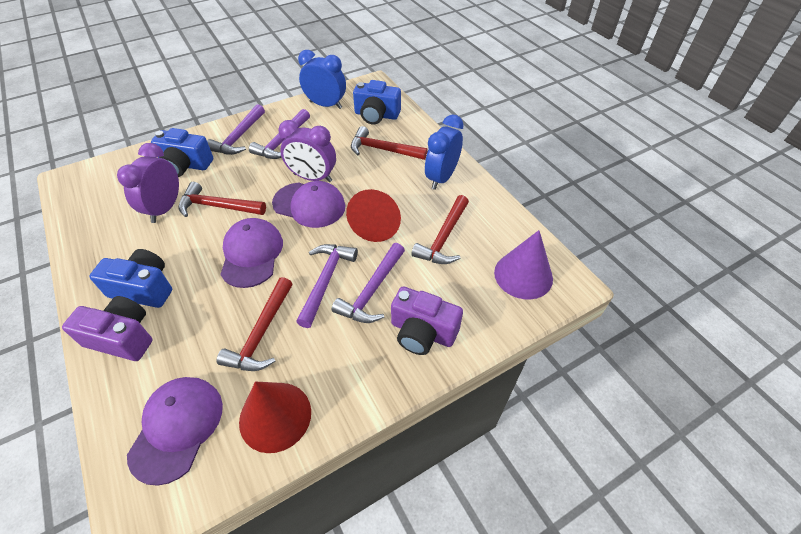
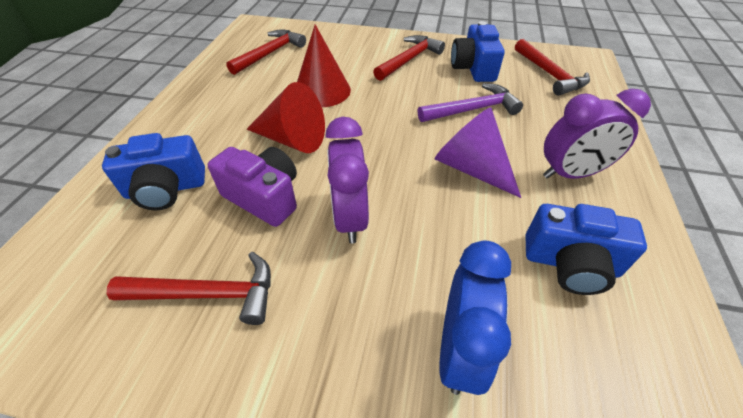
blue clock: 2 -> 1
purple camera: 2 -> 1
purple cap: 3 -> 0
purple hammer: 4 -> 1

